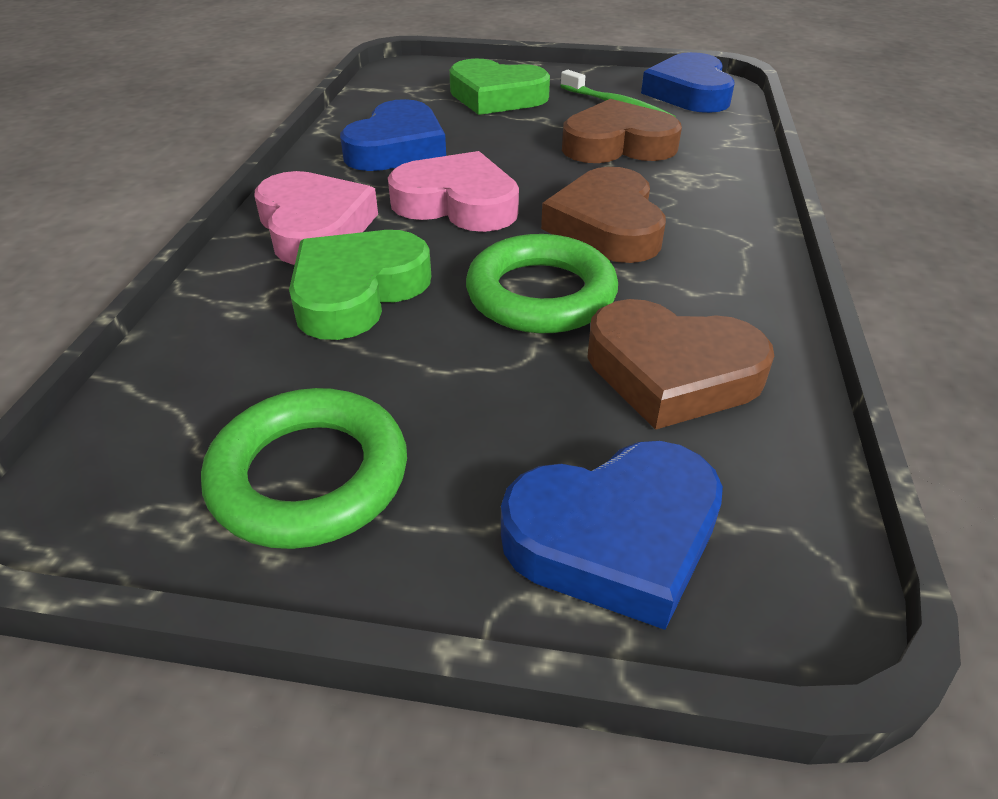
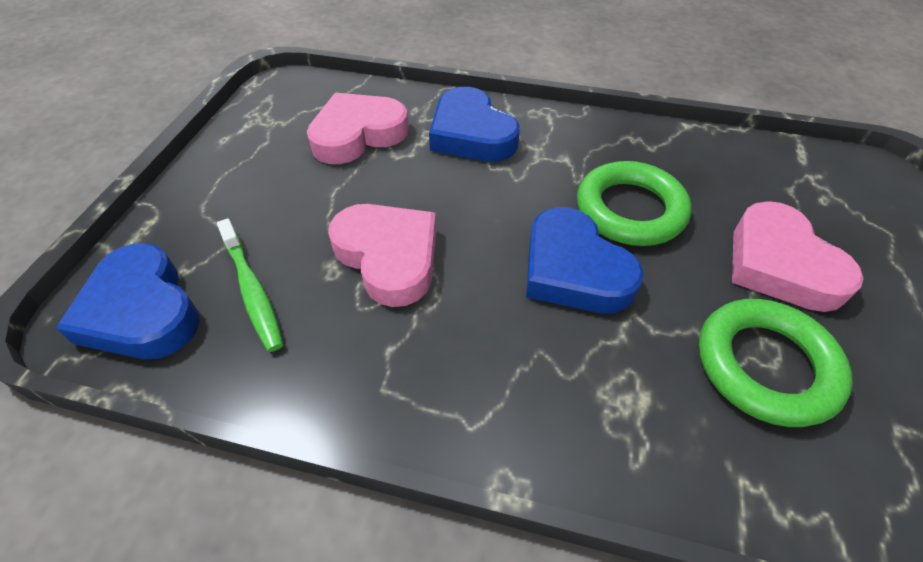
brown heart: 3 -> 0
green heart: 2 -> 0
pink heart: 2 -> 3

